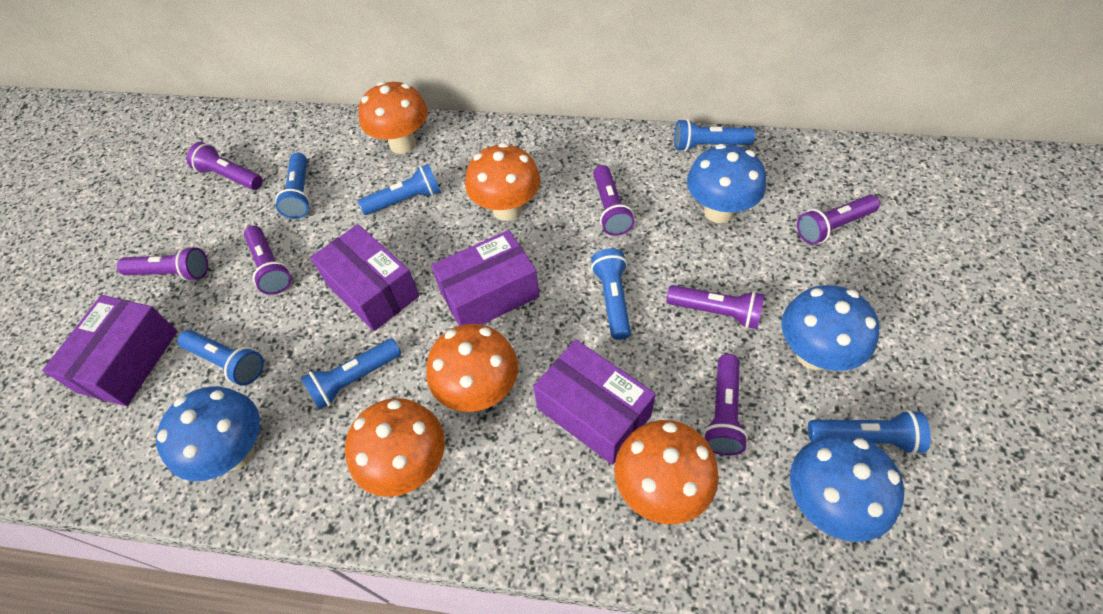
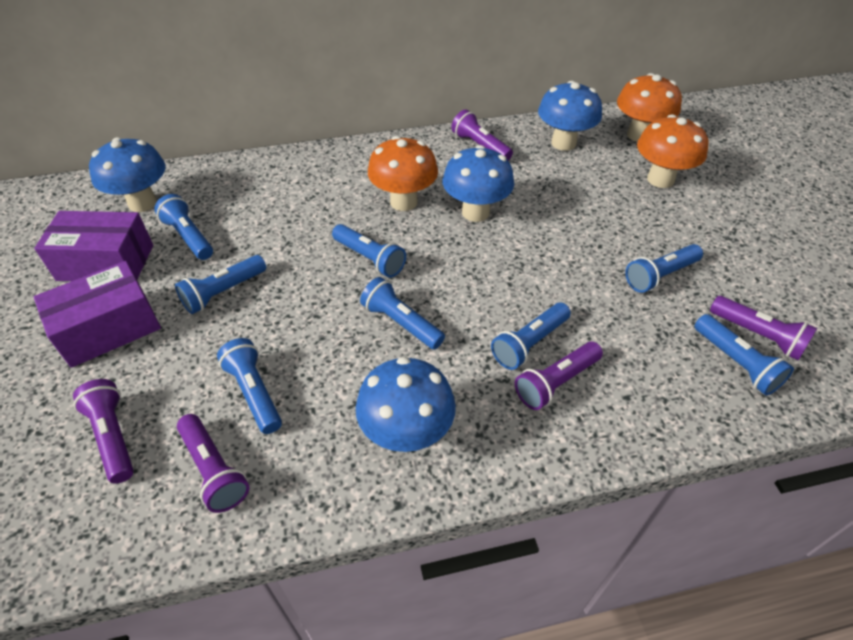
blue flashlight: 7 -> 8
orange mushroom: 5 -> 3
purple box: 4 -> 2
purple flashlight: 7 -> 5

